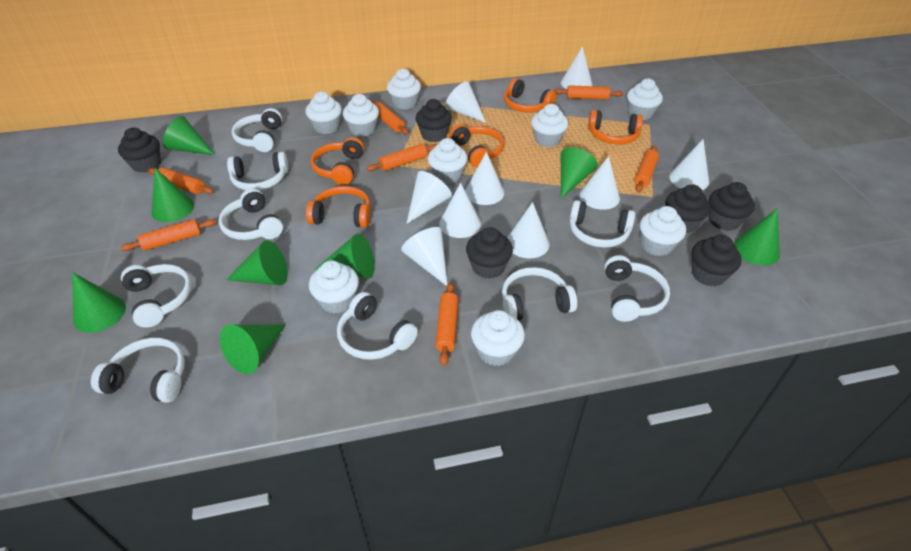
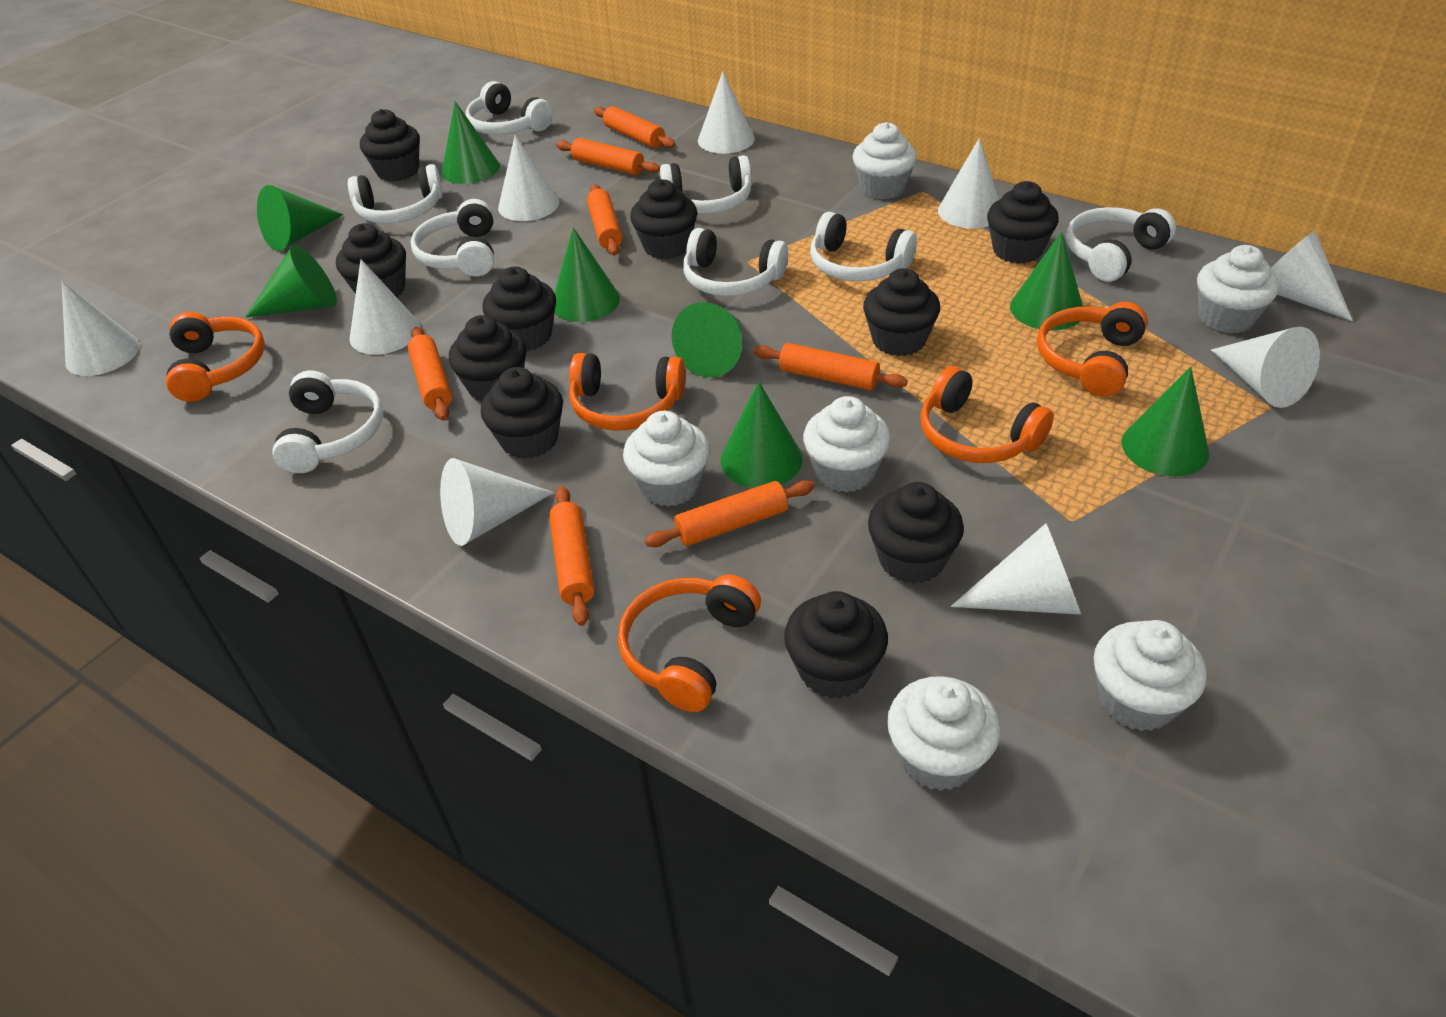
black cupcake: 6 -> 10
white cupcake: 9 -> 6
white headphones: 9 -> 8

